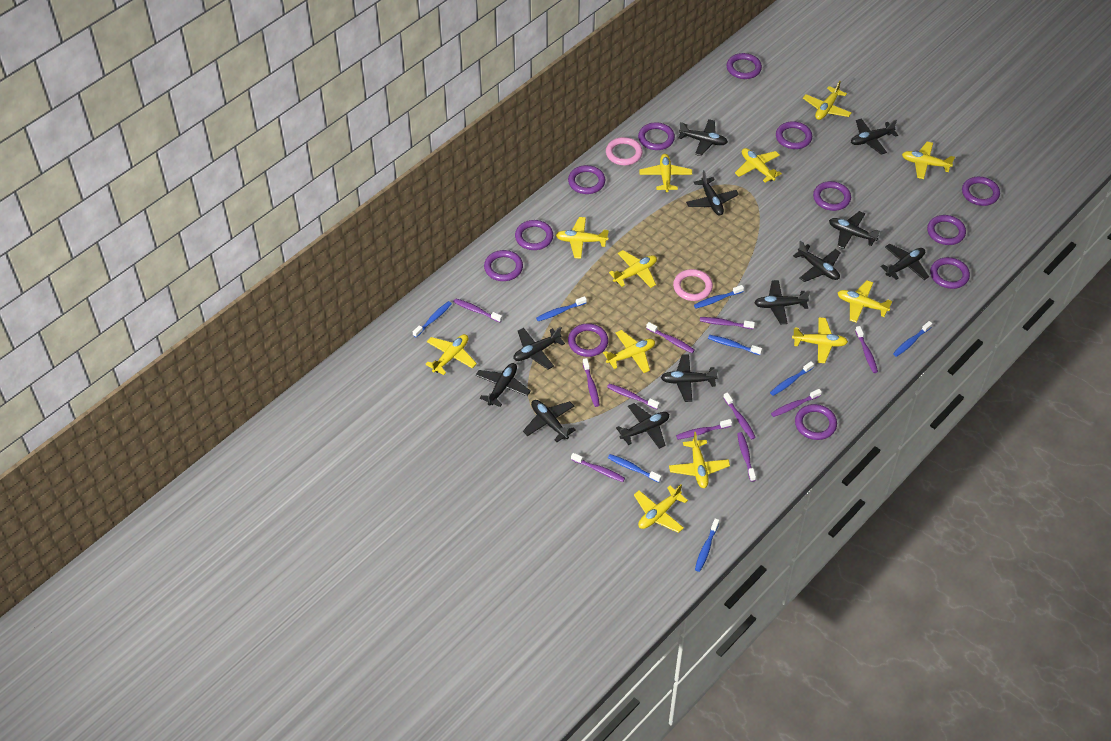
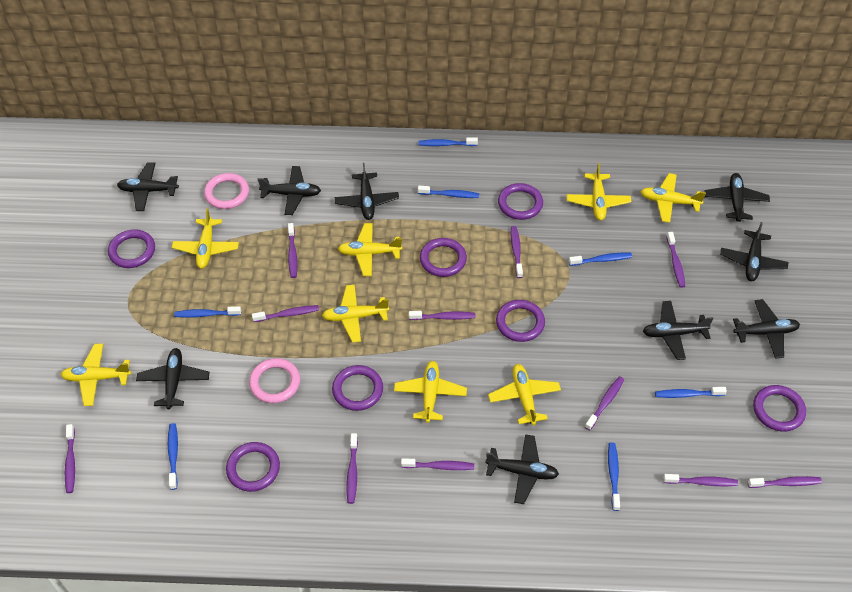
black plane: 12 -> 9
blue toothbrush: 8 -> 7
purple ring: 12 -> 7
yellow plane: 12 -> 8

